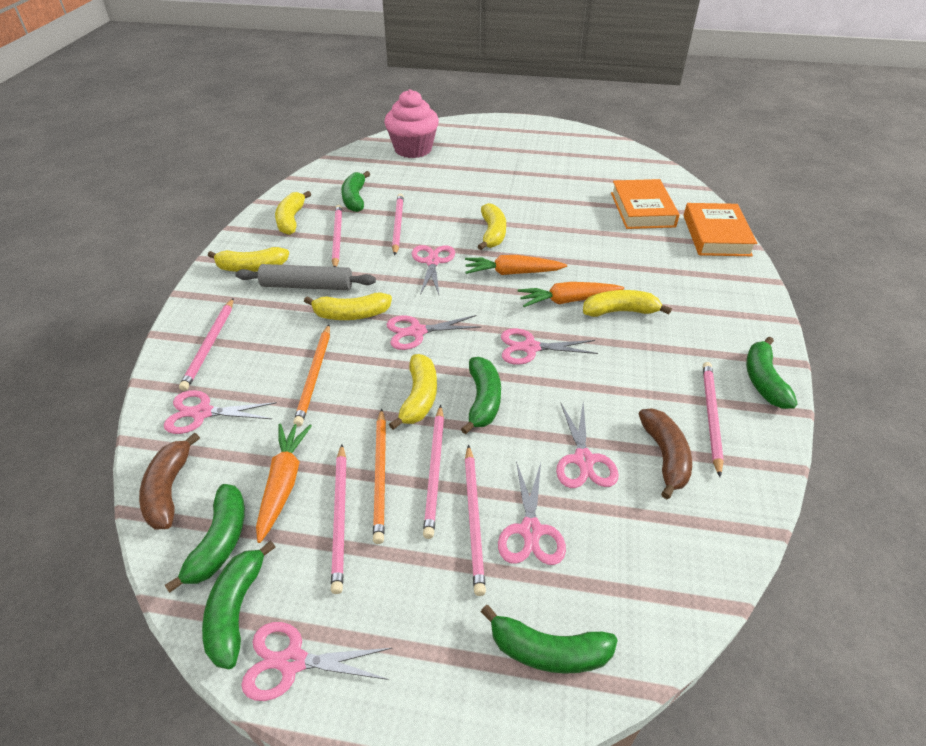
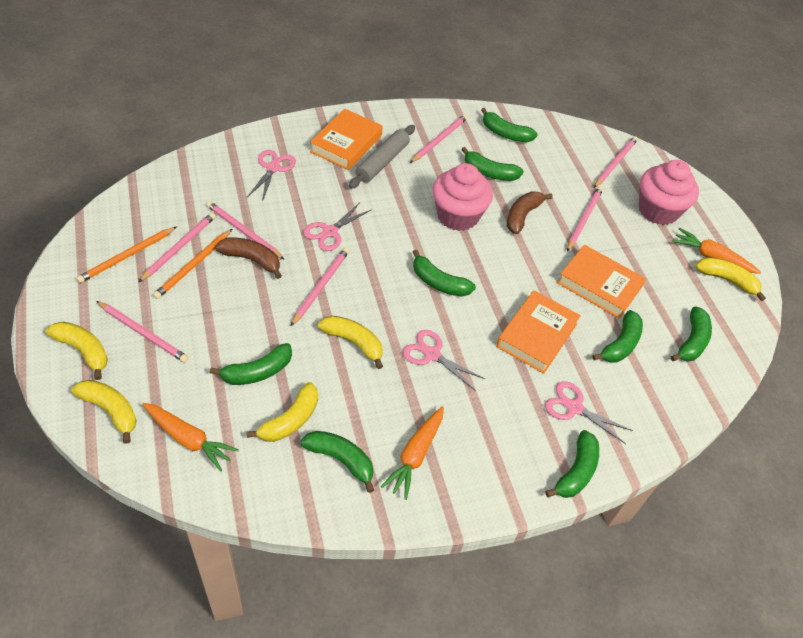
green banana: 6 -> 8
orange book: 2 -> 3
pink cupcake: 1 -> 2
pink scissors: 7 -> 4
yellow banana: 6 -> 5

